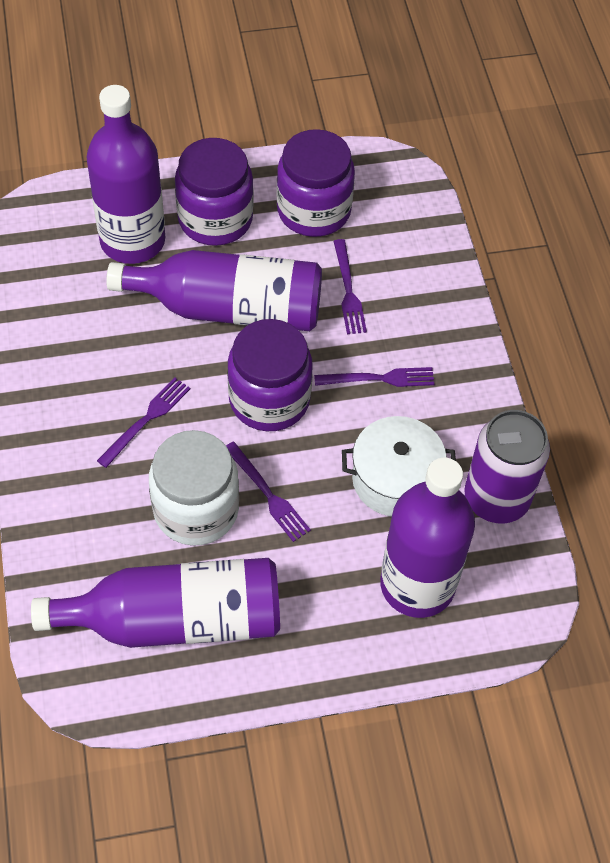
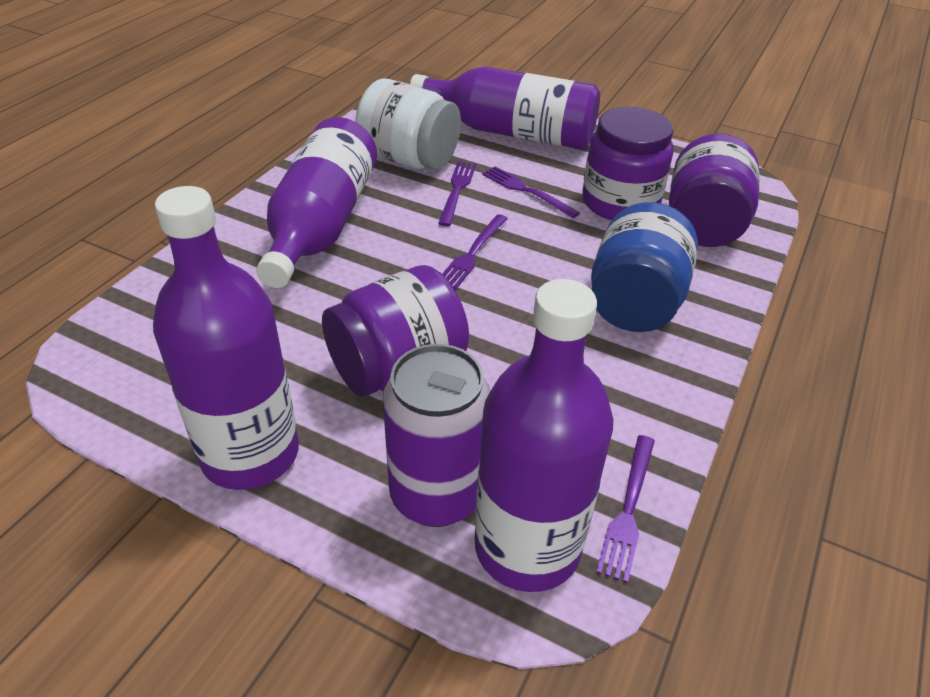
blue jar: 0 -> 1
white pot: 1 -> 0

